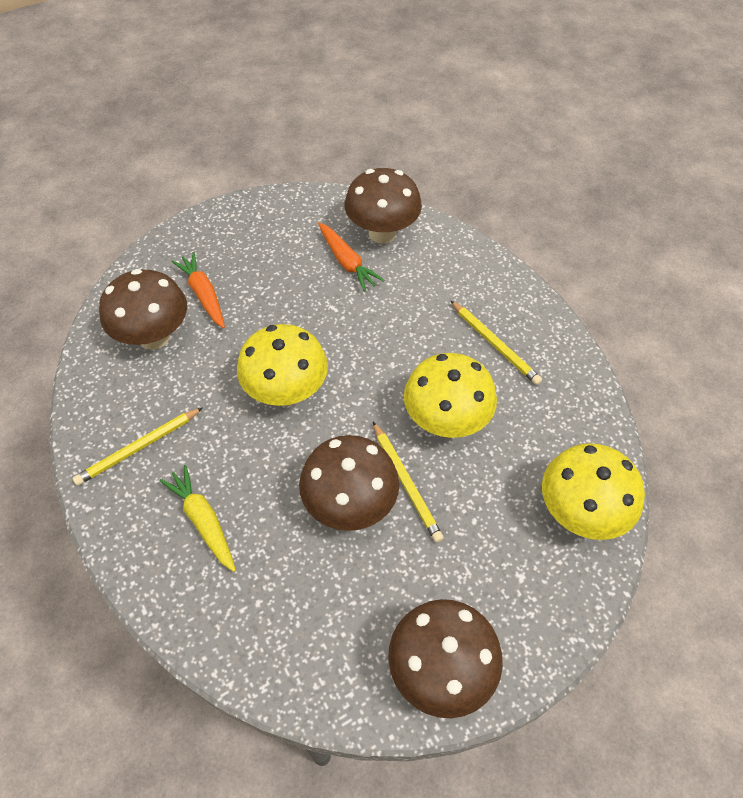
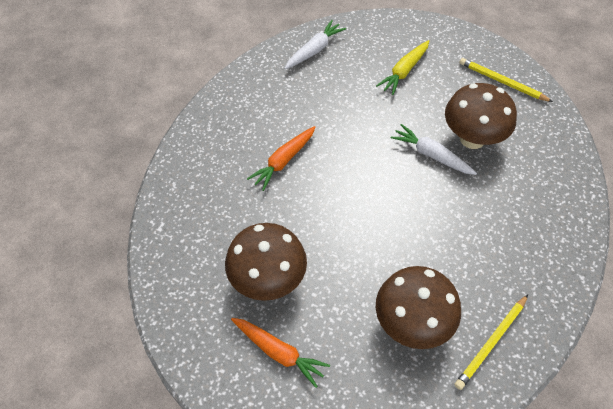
brown mushroom: 4 -> 3
white carrot: 0 -> 2
yellow mushroom: 3 -> 0
yellow pencil: 3 -> 2

